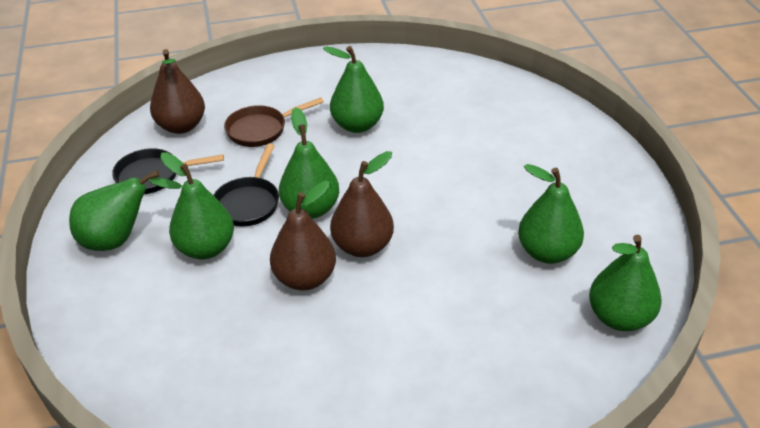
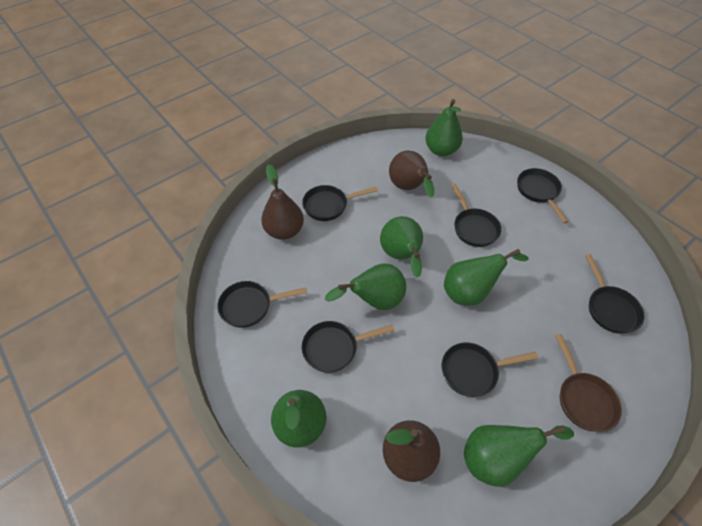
black pan: 2 -> 7

